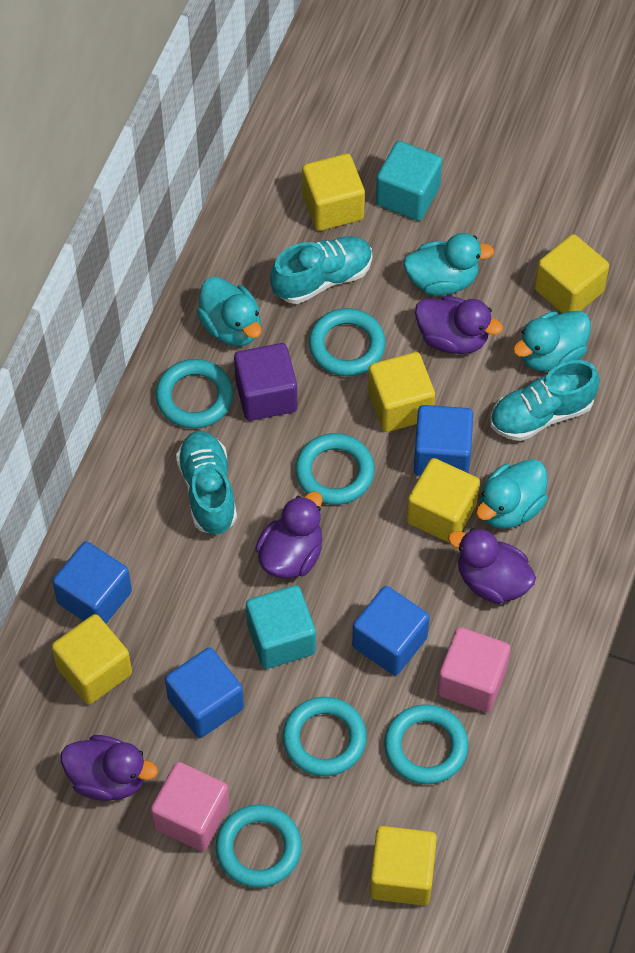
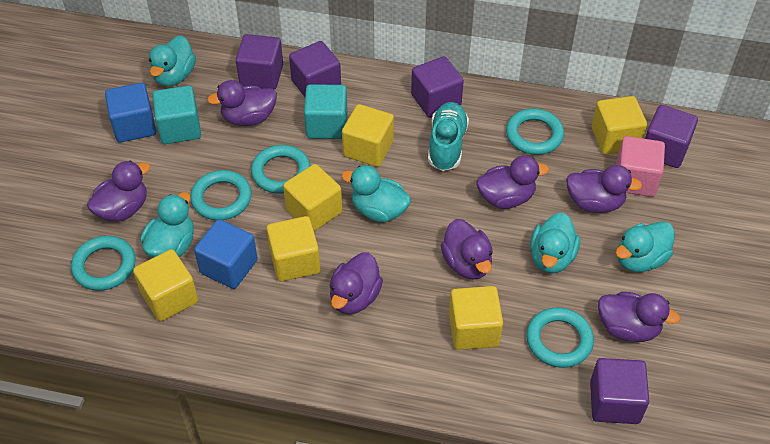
blue cube: 4 -> 2
pink cube: 2 -> 1
purple cube: 1 -> 5
purple duck: 4 -> 7
turquoise duck: 4 -> 5
turquoise ring: 6 -> 5
turquoise shoe: 3 -> 1

